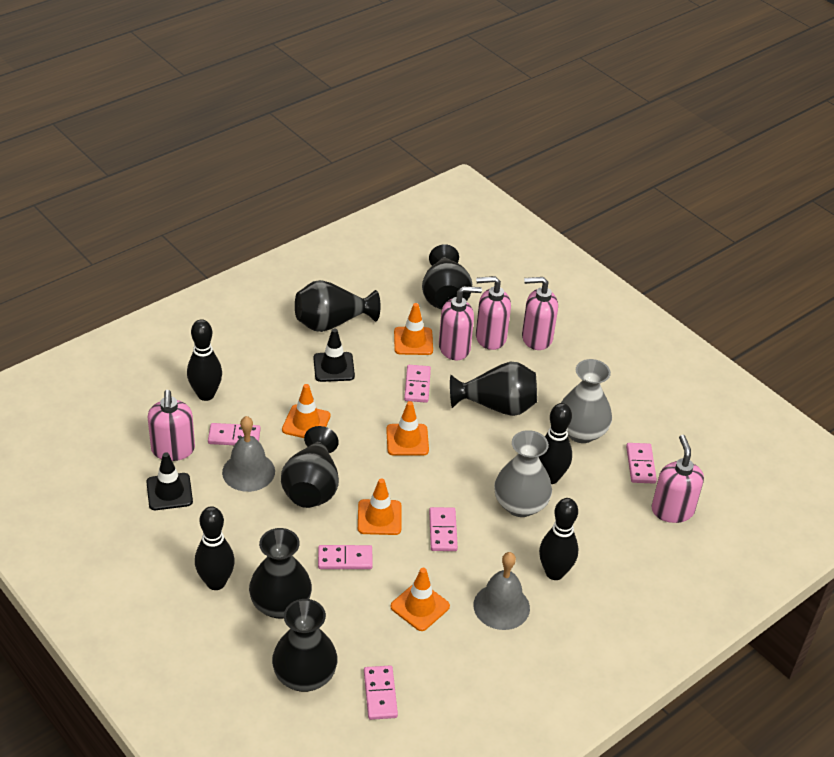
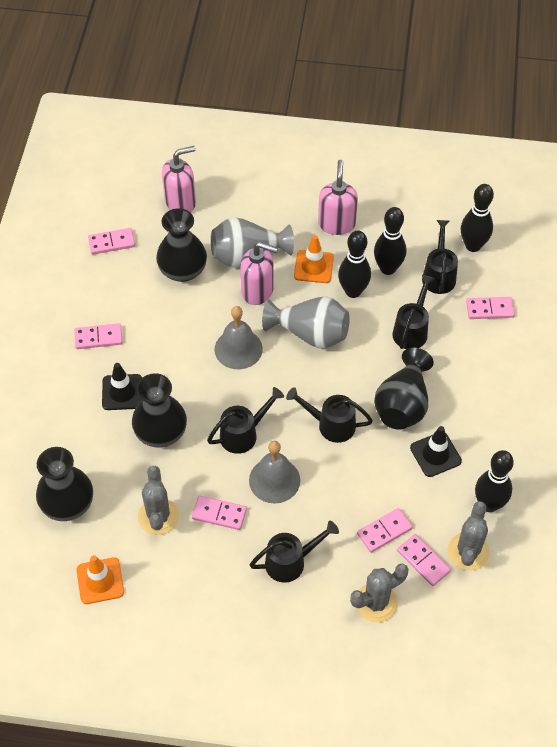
black vase: 6 -> 4
black watering can: 0 -> 5
grey cactus: 0 -> 3
orange traffic cone: 5 -> 2
pink soap dispenser: 5 -> 3

